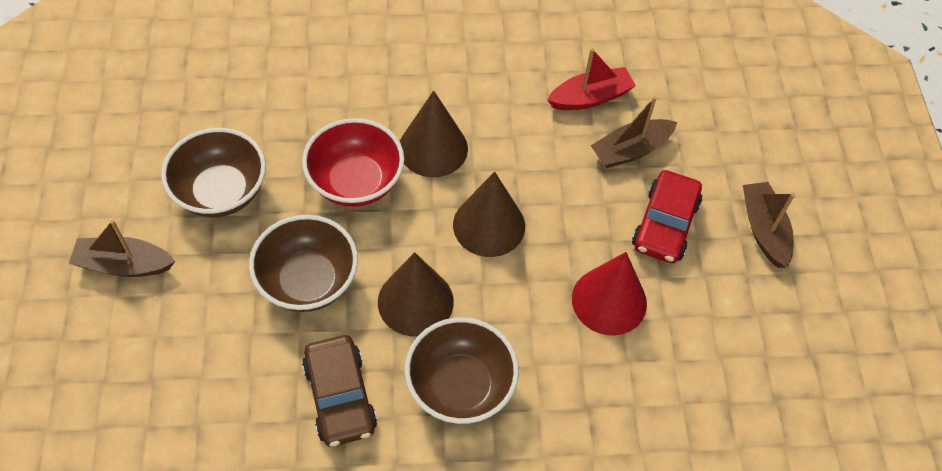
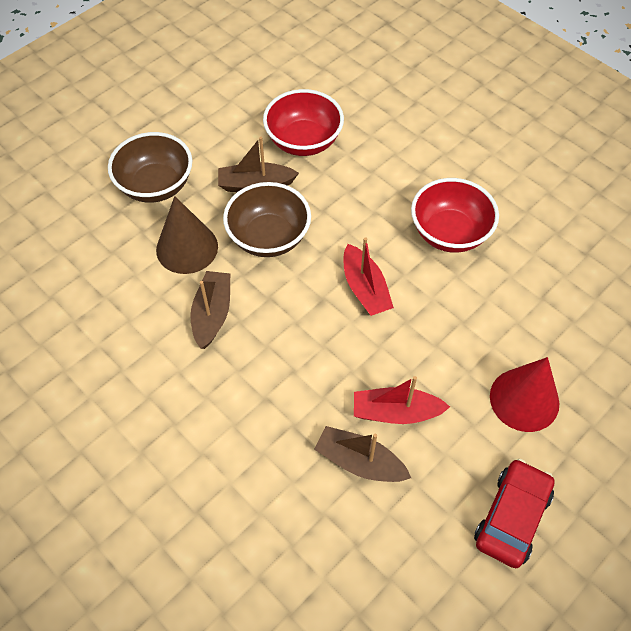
brown bowl: 3 -> 2
brown car: 1 -> 0
brown cone: 3 -> 1
red boat: 1 -> 2
red bowl: 1 -> 2

